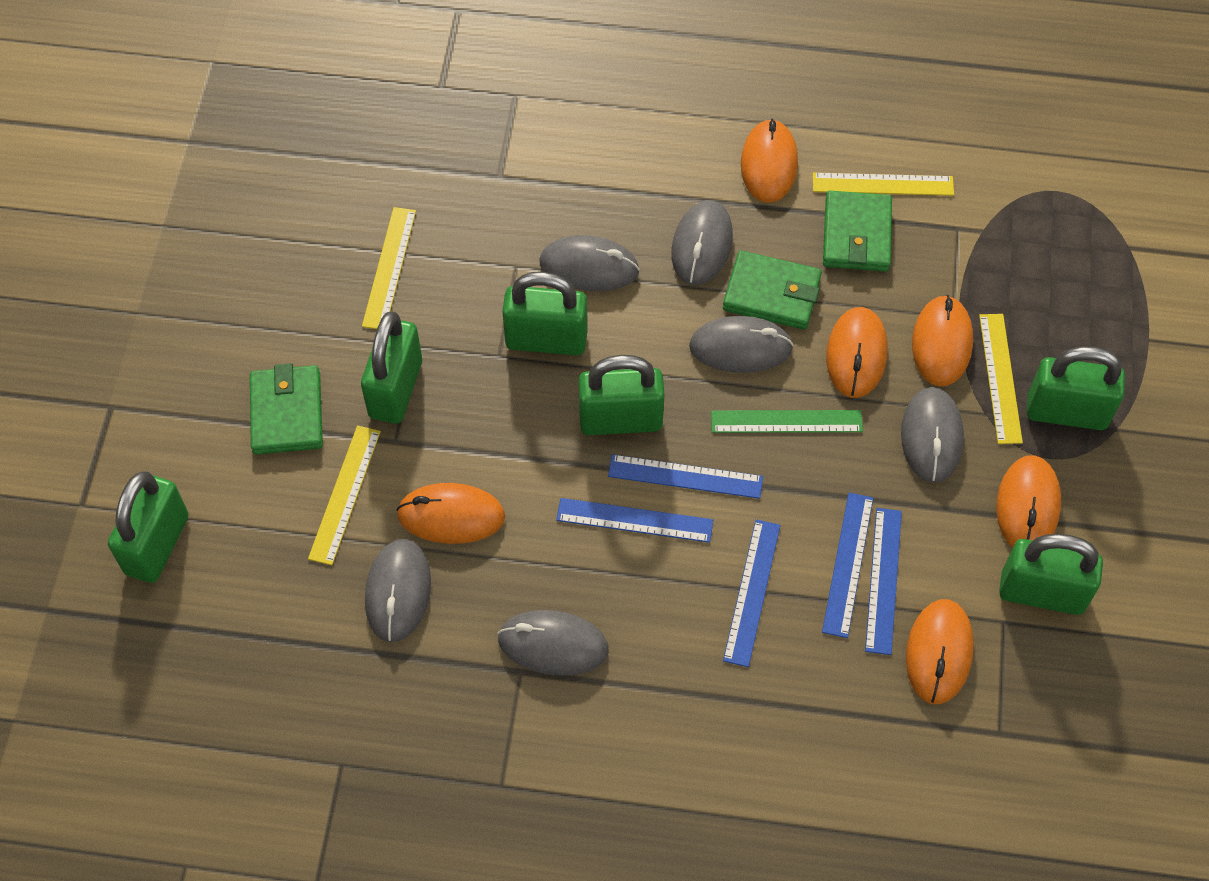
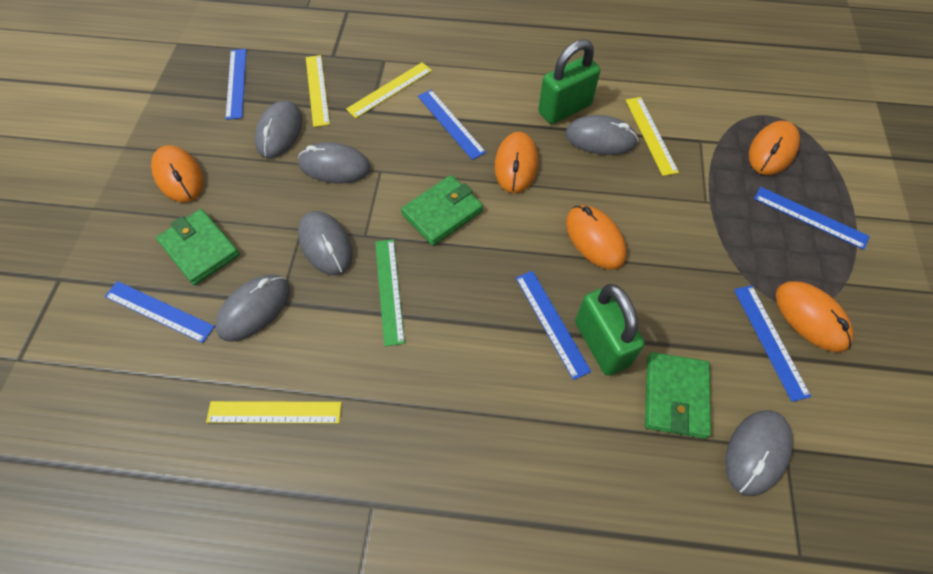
blue ruler: 5 -> 6
green padlock: 6 -> 2
orange mouse: 6 -> 5

